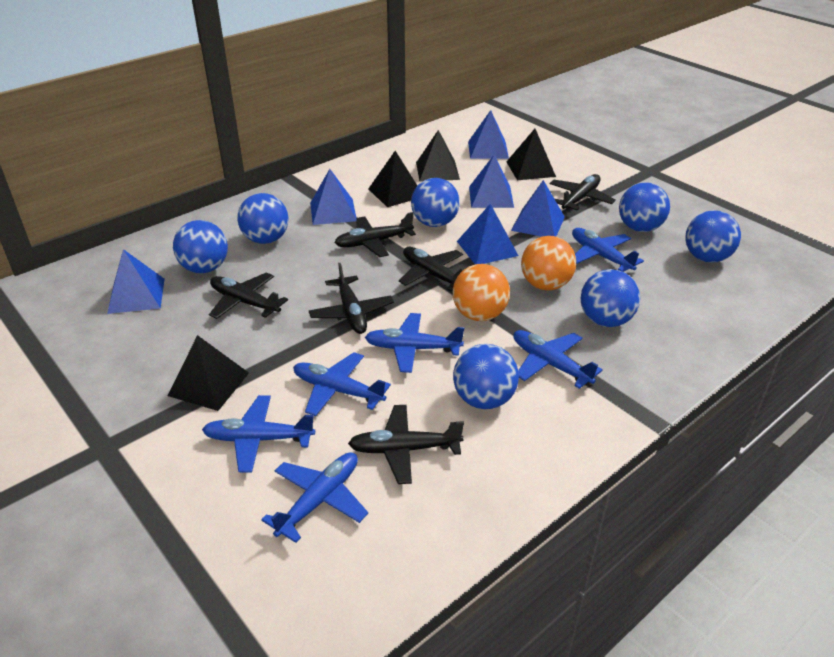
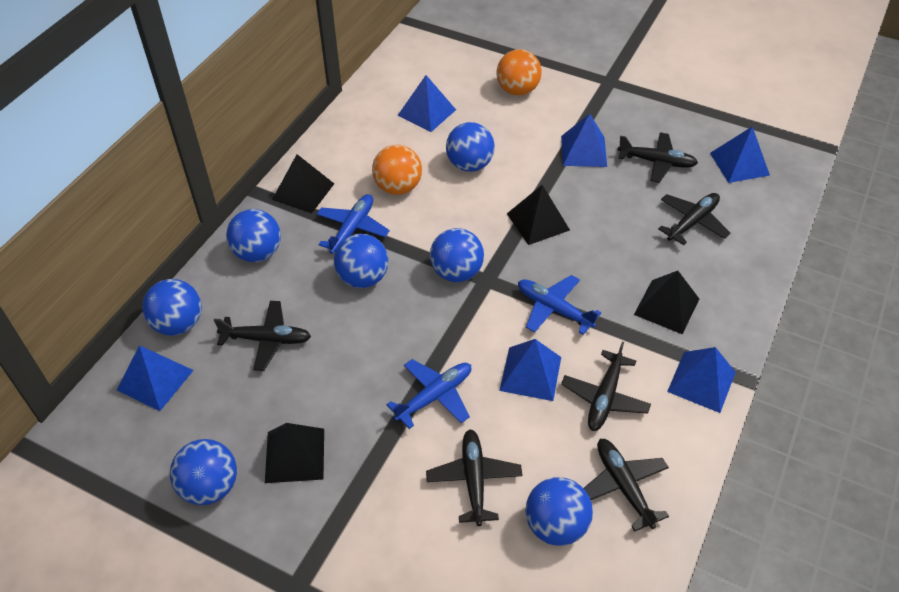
blue plane: 6 -> 3

